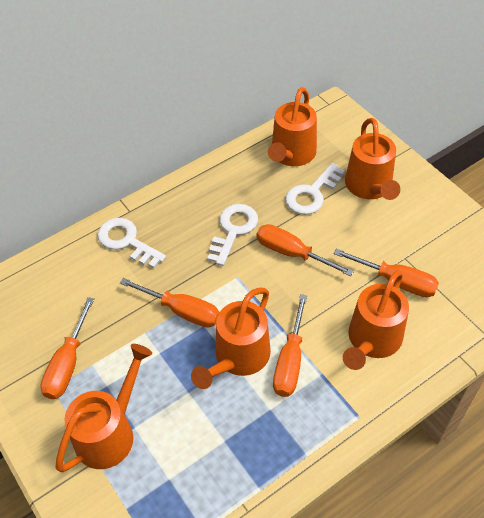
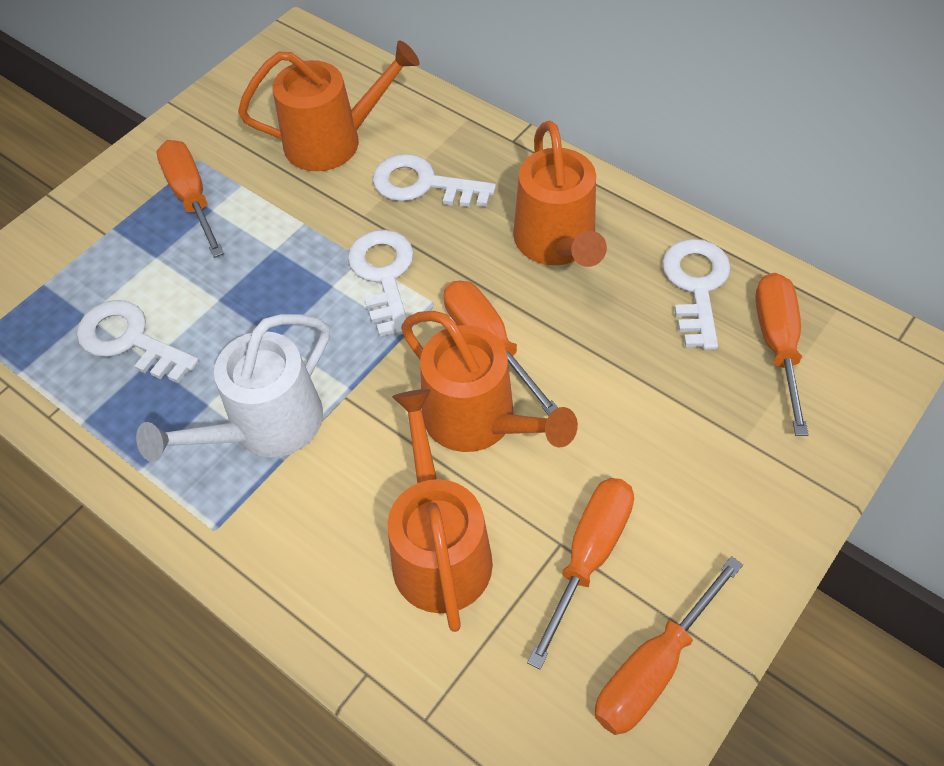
orange watering can: 5 -> 4
white key: 3 -> 4
white watering can: 0 -> 1

